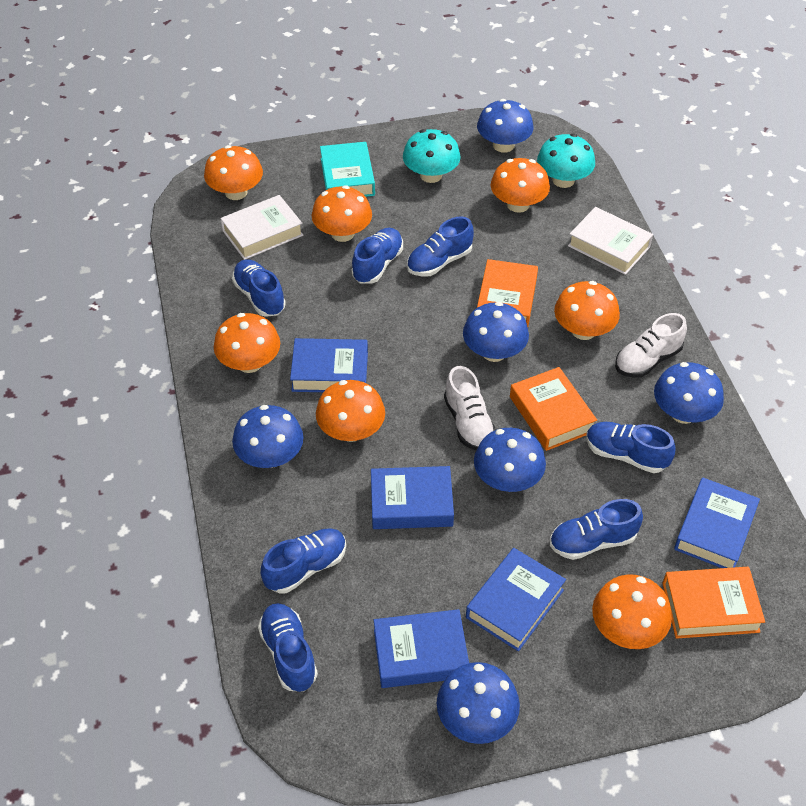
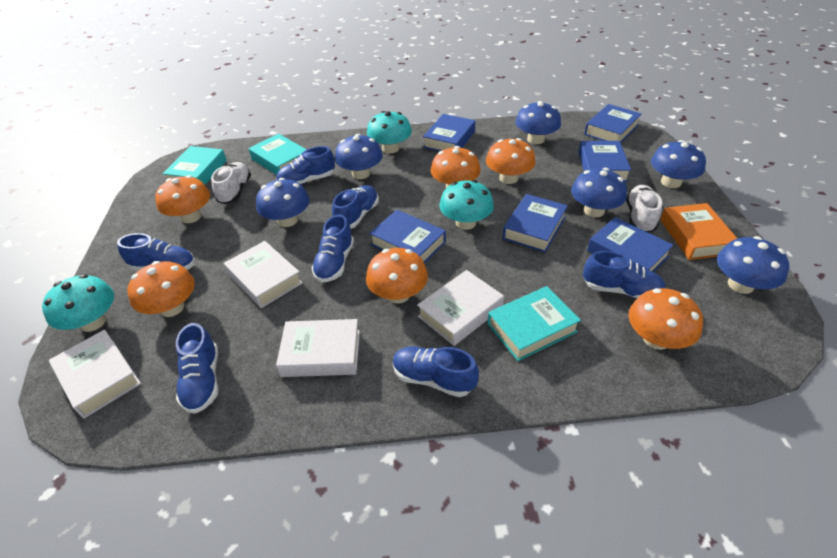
blue book: 5 -> 6
orange book: 3 -> 1
orange mushroom: 7 -> 6
turquoise book: 1 -> 3
turquoise mushroom: 2 -> 3
white book: 2 -> 4

